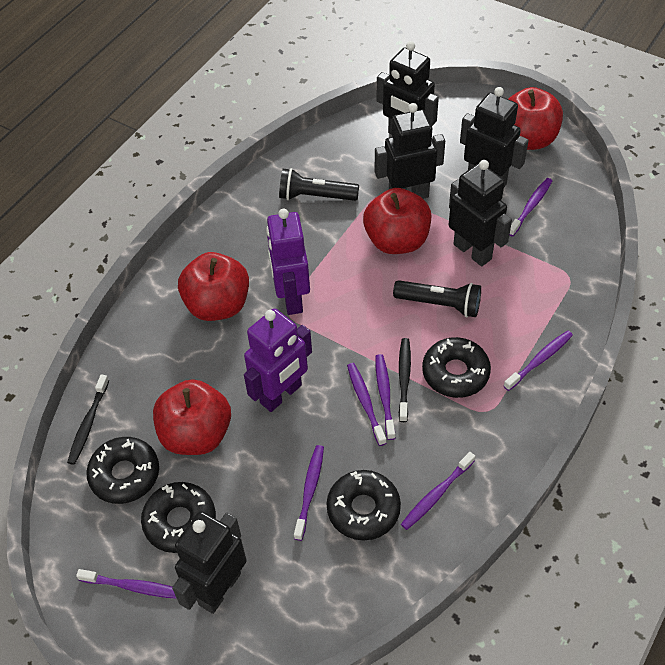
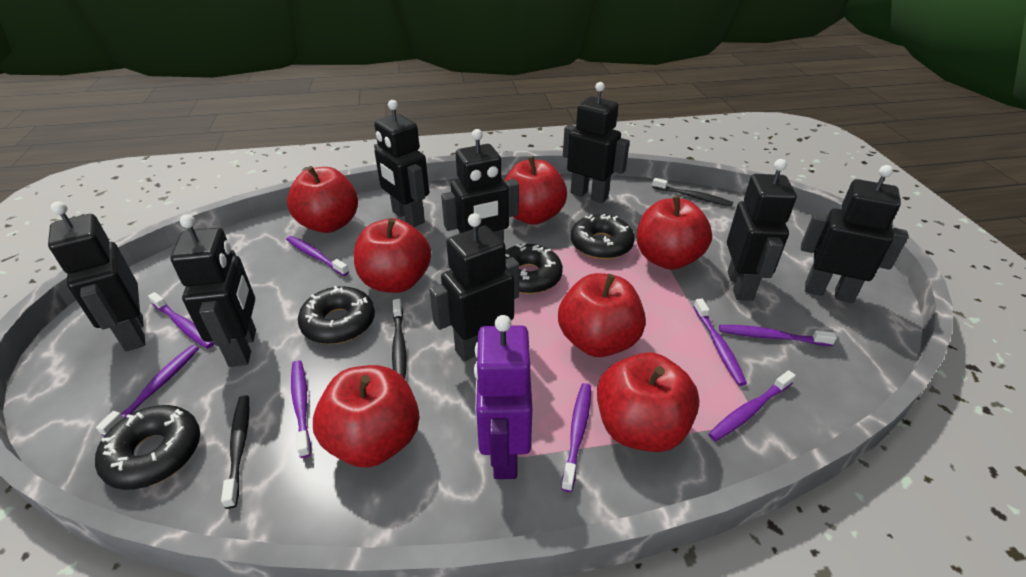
black flashlight: 2 -> 0
black robot: 5 -> 8
black toothbrush: 2 -> 3
purple robot: 2 -> 1
purple toothbrush: 7 -> 8
red apple: 4 -> 7

